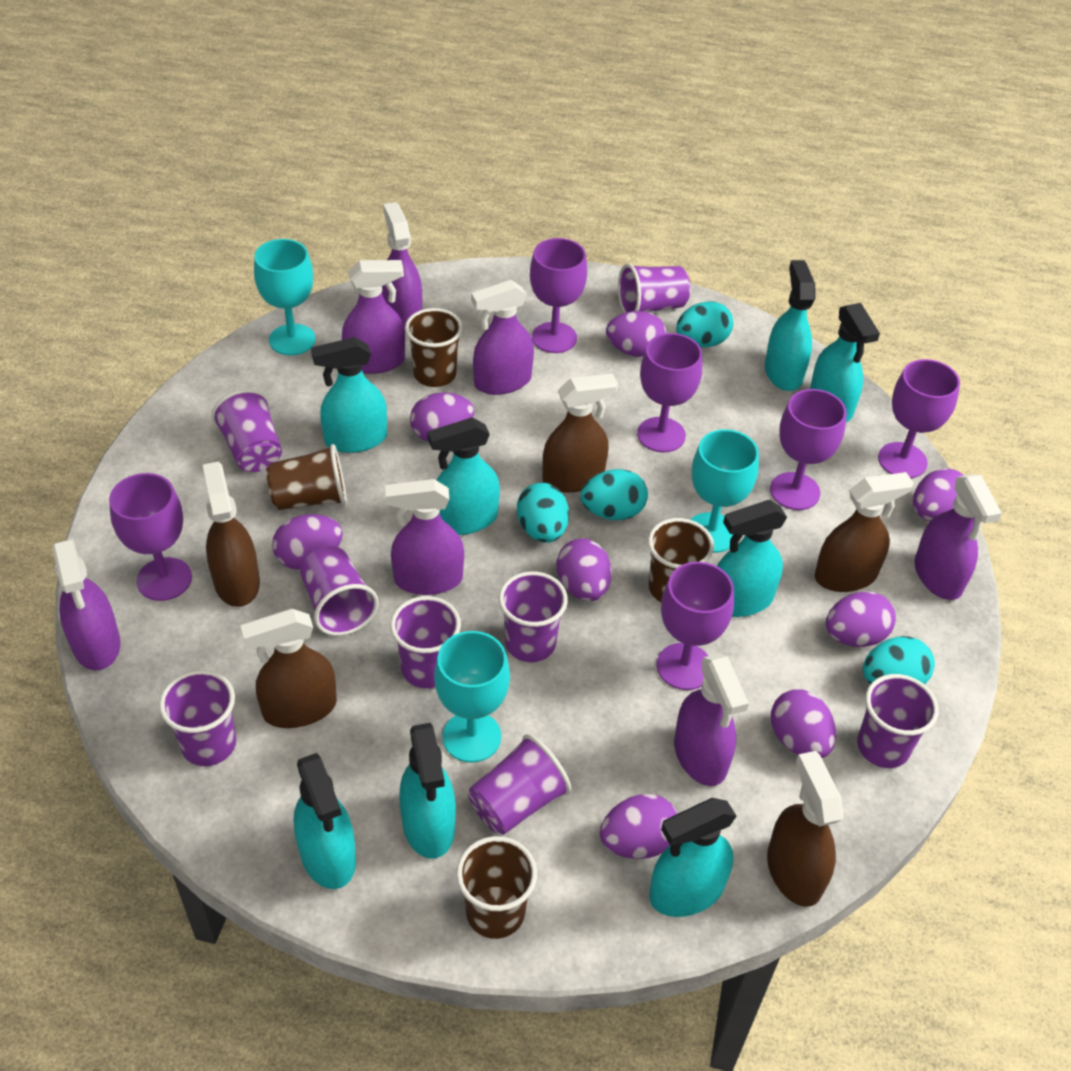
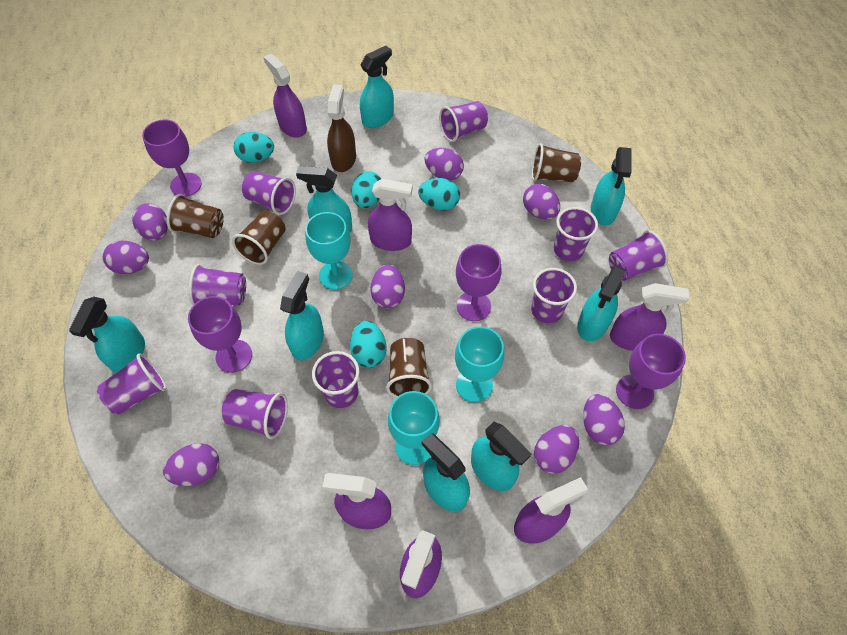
brown spray bottle: 5 -> 1
purple cup: 8 -> 9
purple goblet: 6 -> 4
purple spray bottle: 7 -> 6

